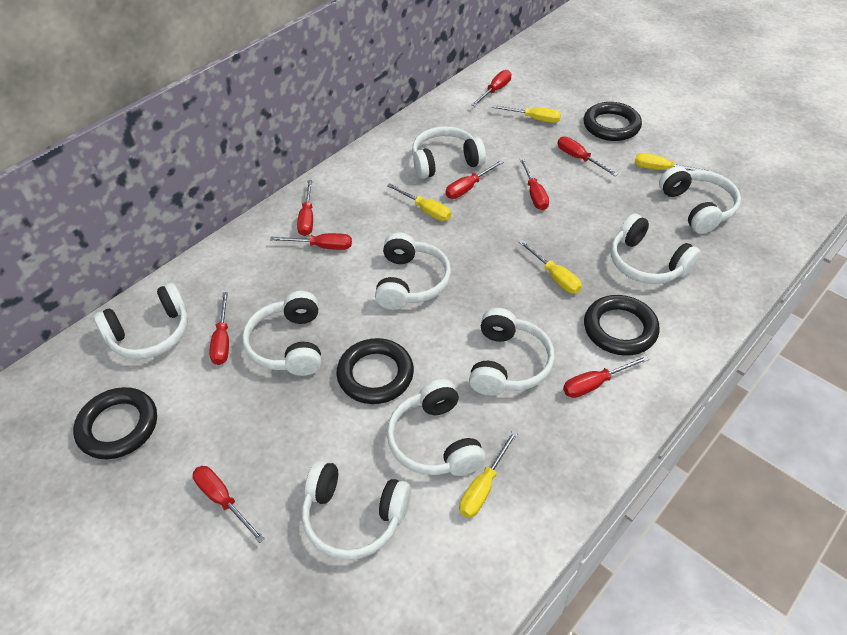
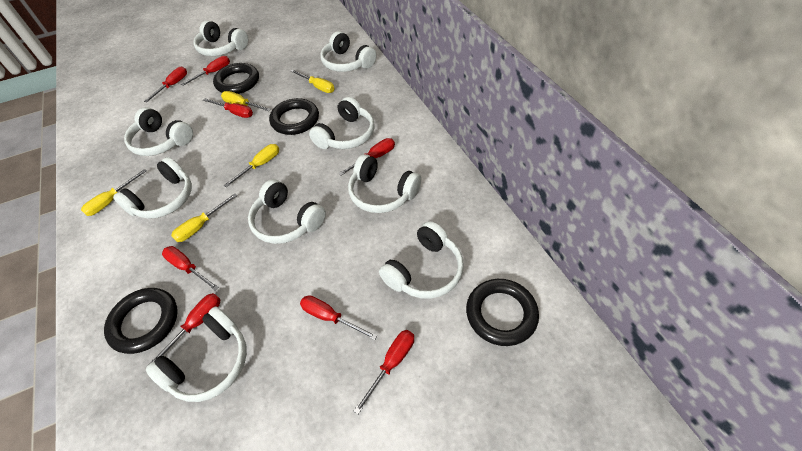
red screwdriver: 9 -> 8

